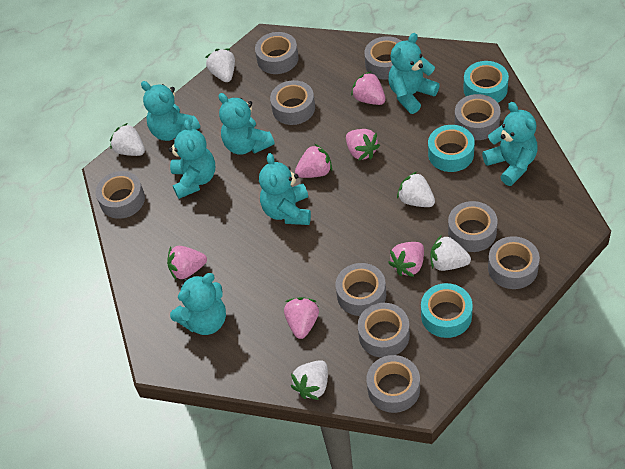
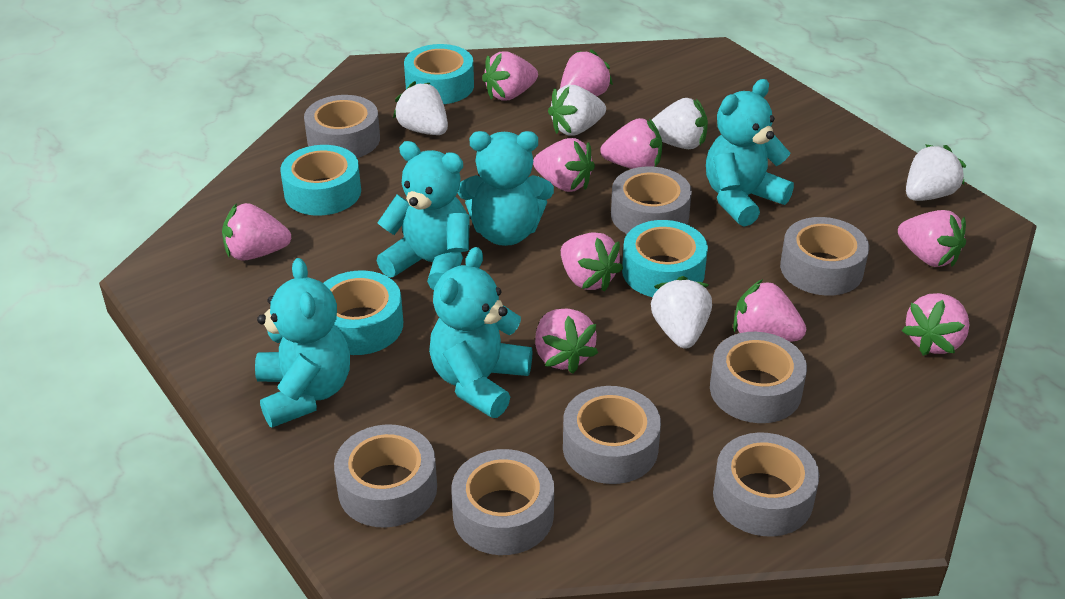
grey tape: 10 -> 8
pink strawberry: 6 -> 10
turquoise tape: 3 -> 4
turquoise teddy bear: 7 -> 5

